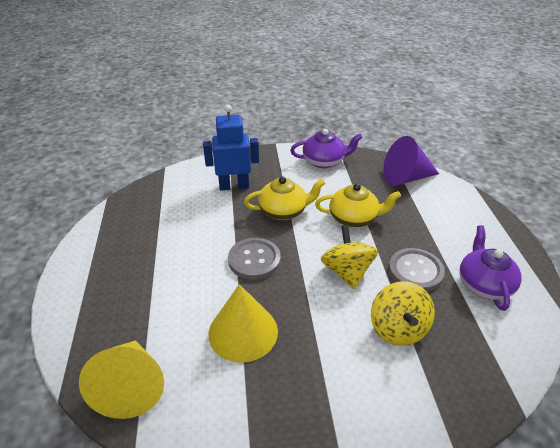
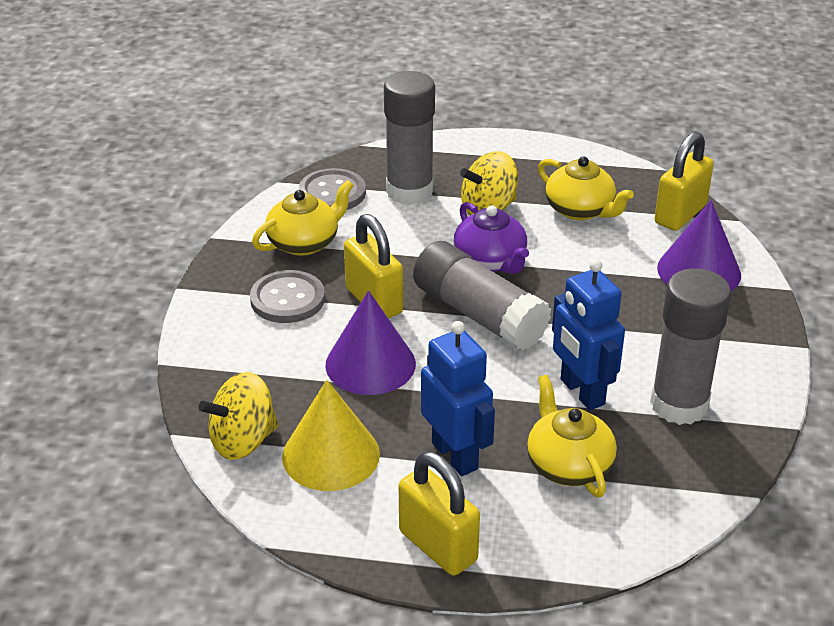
blue robot: 1 -> 2
grey glue stick: 0 -> 3
purple cone: 1 -> 2
purple teapot: 2 -> 1
yellow cone: 2 -> 1
yellow padlock: 0 -> 3
yellow teapot: 2 -> 3

